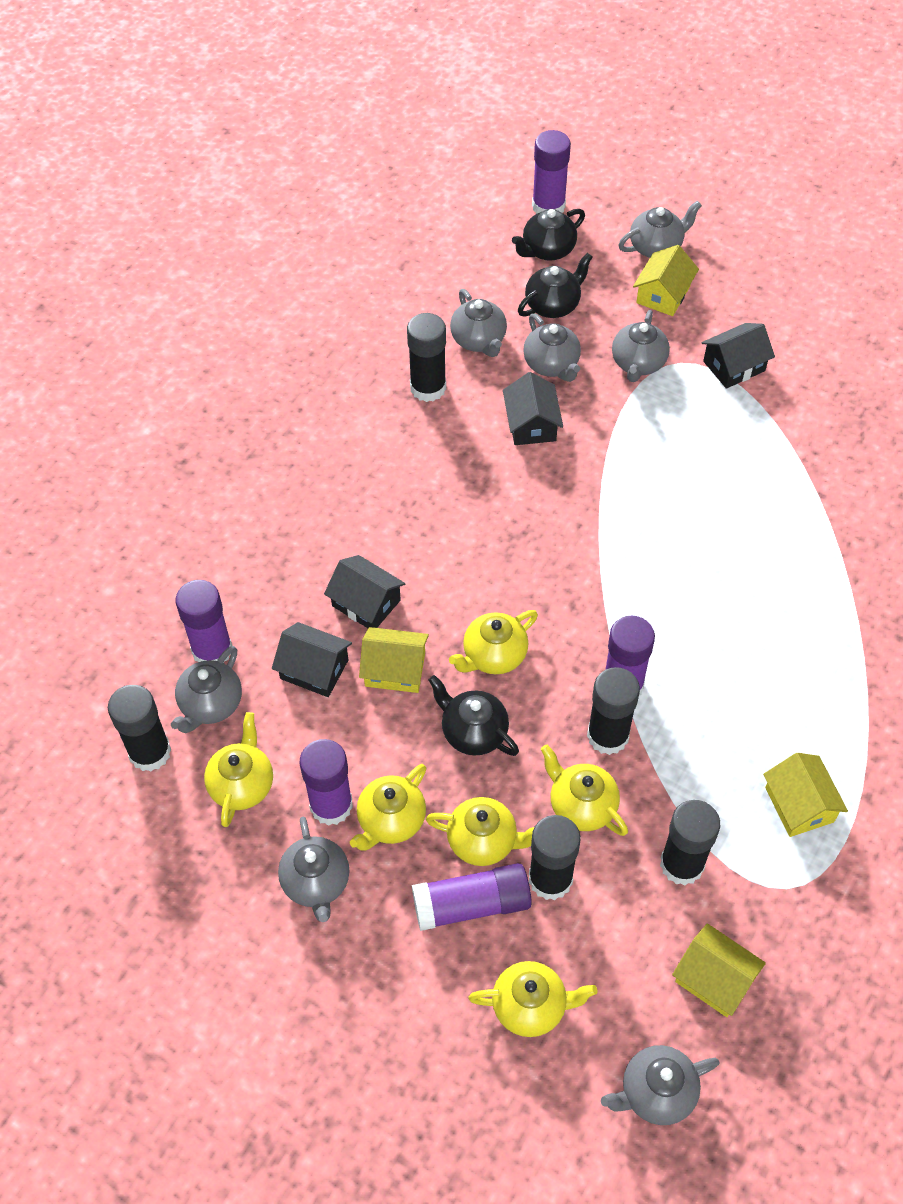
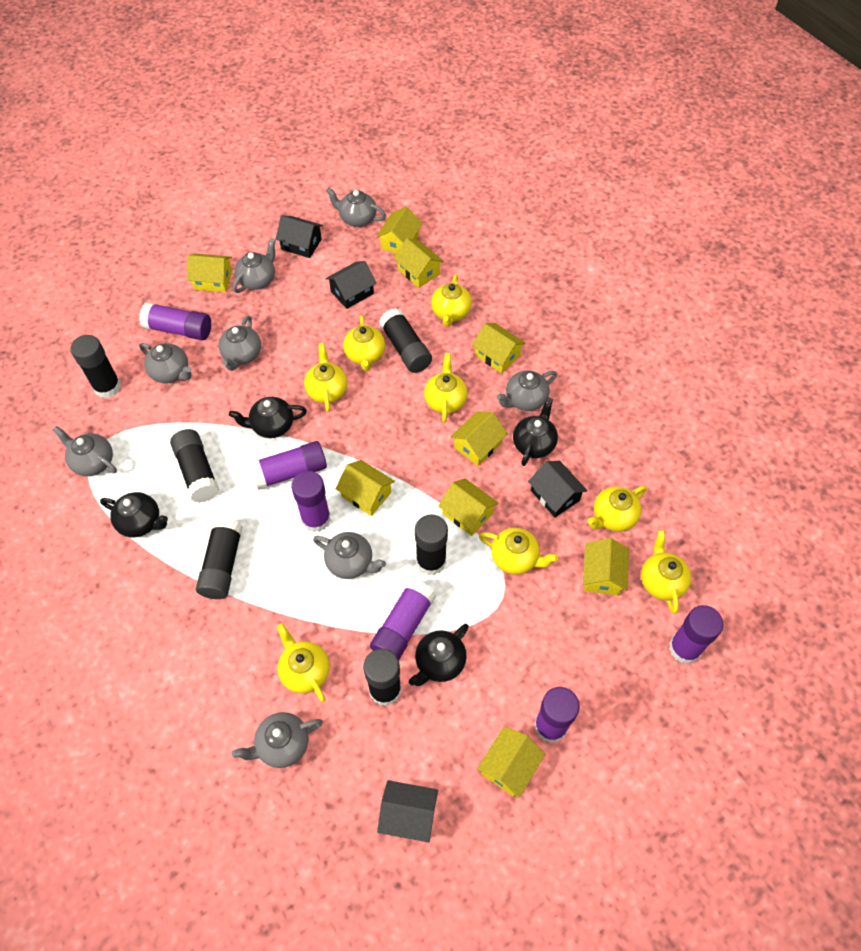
black glue stick: 5 -> 6
black teapot: 3 -> 4
grey teapot: 7 -> 8
purple glue stick: 5 -> 6
yellow house: 4 -> 9
yellow teapot: 6 -> 8

